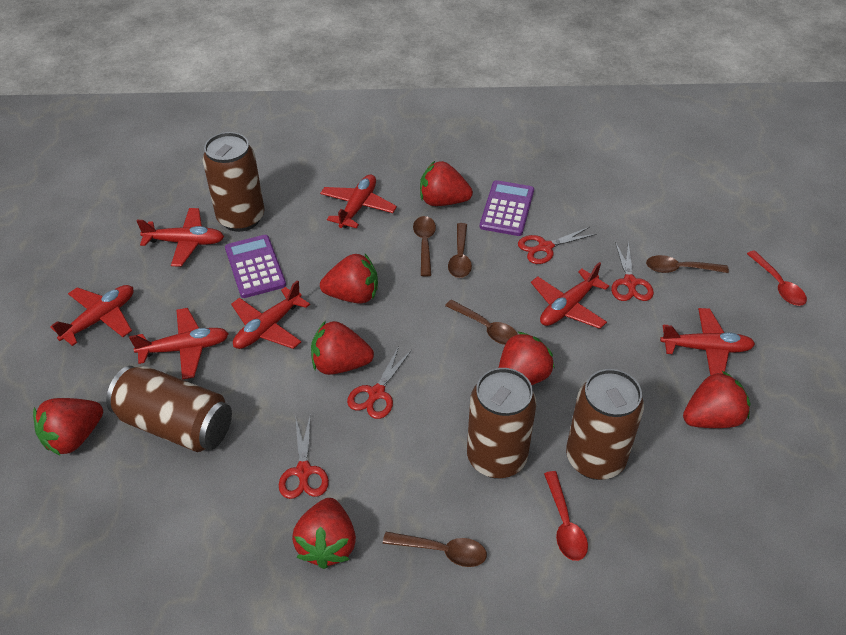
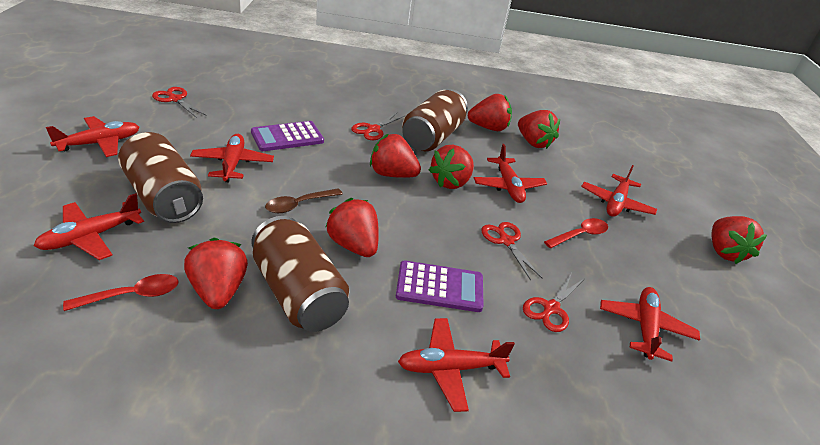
brown can: 4 -> 3
brown spoon: 5 -> 1

